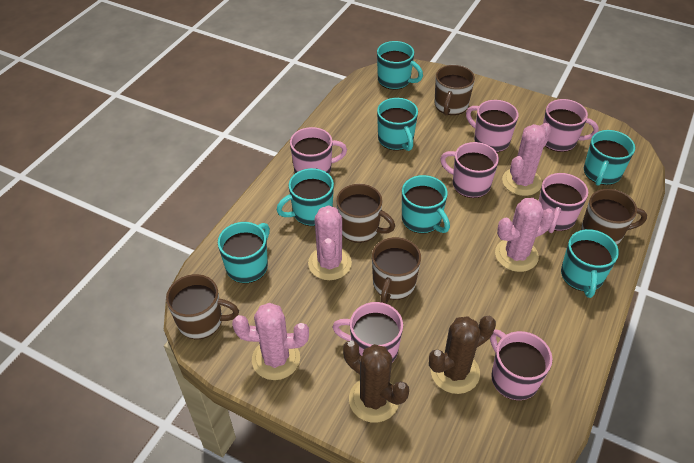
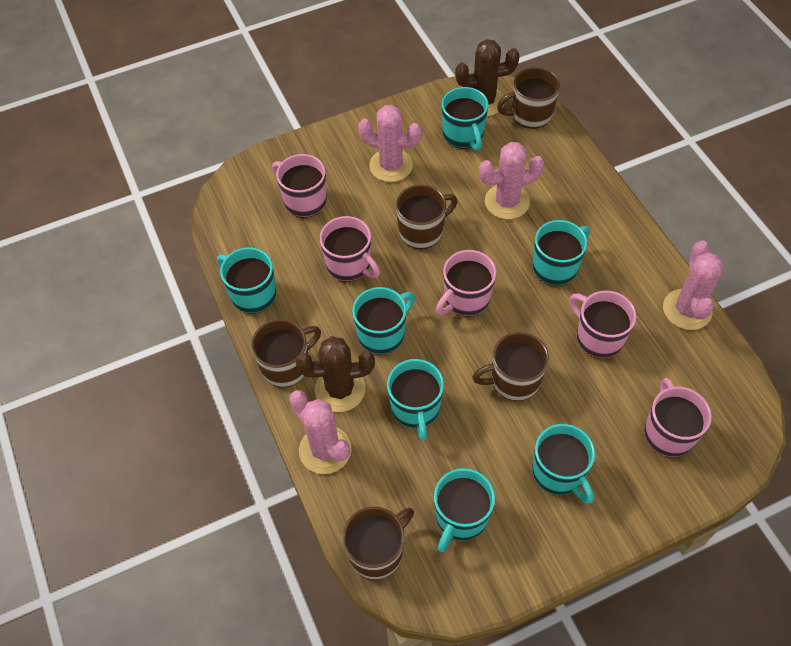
pink mug: 7 -> 5

